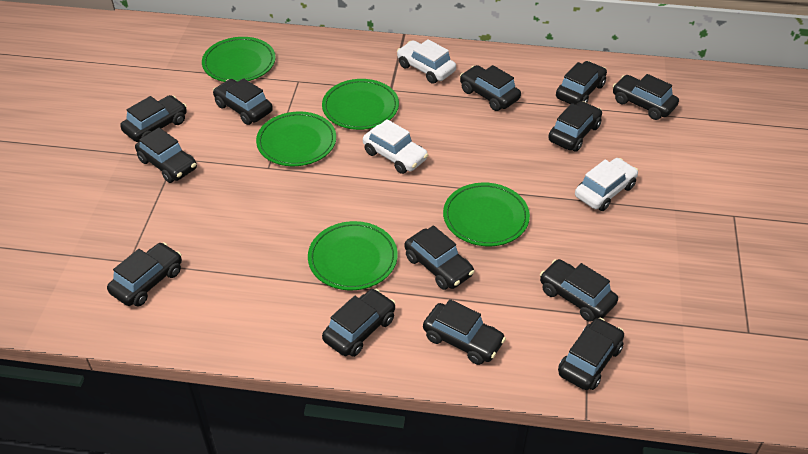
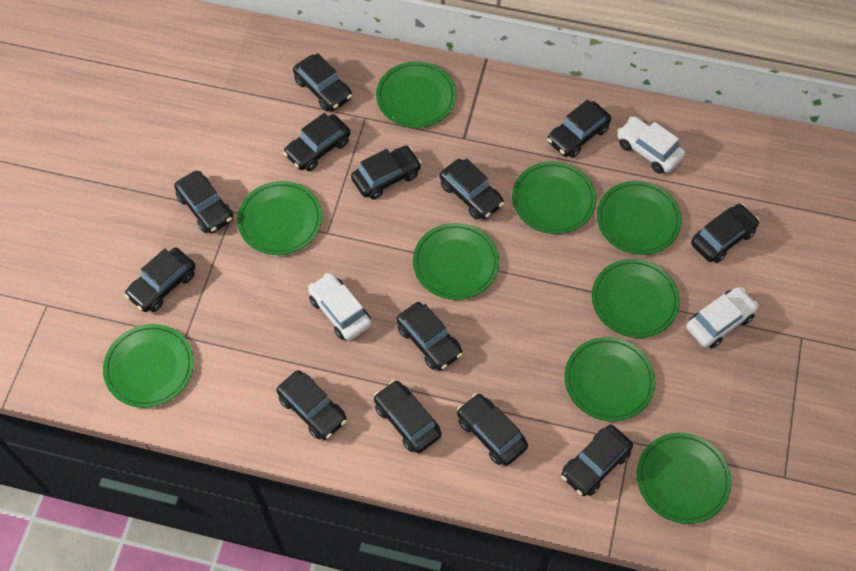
green plate: 5 -> 9

